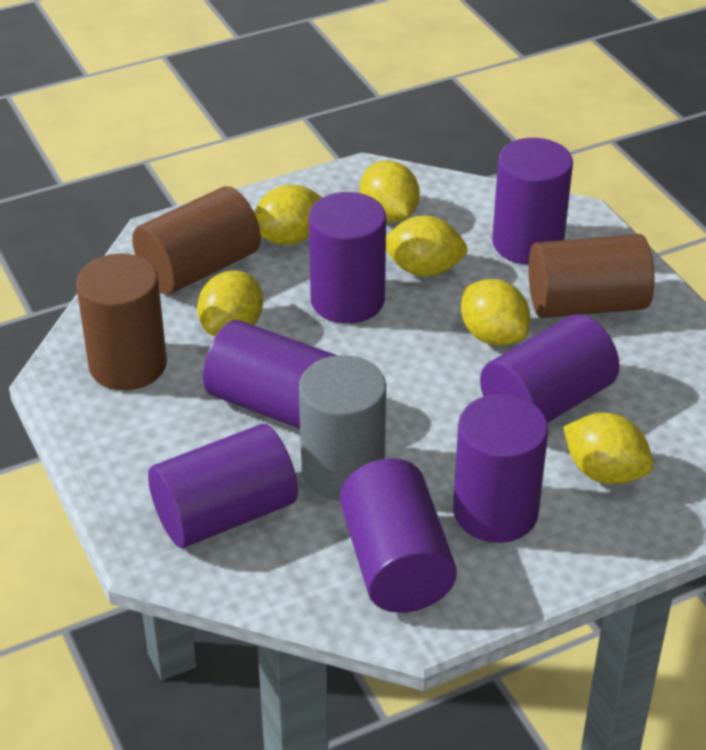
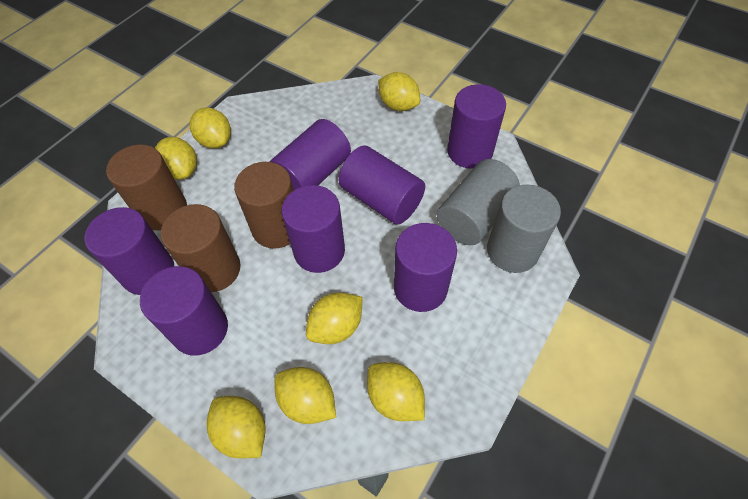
grey cylinder: 1 -> 2
yellow lemon: 6 -> 7

